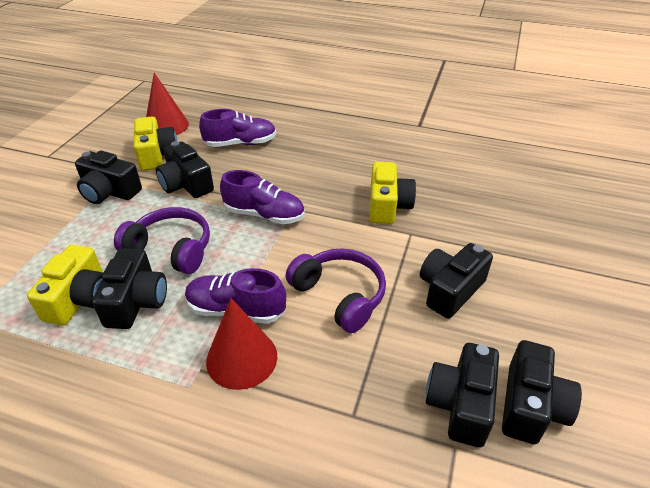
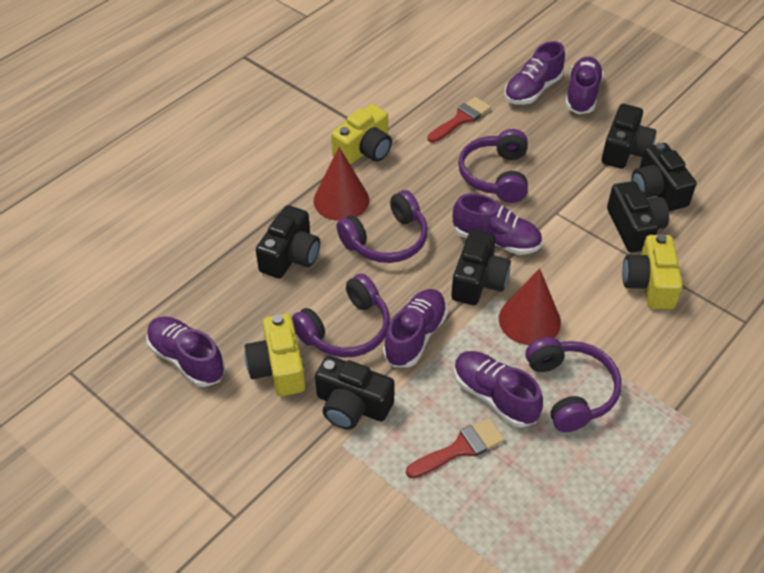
purple headphones: 2 -> 4
purple shoe: 3 -> 6
red brush: 0 -> 2

